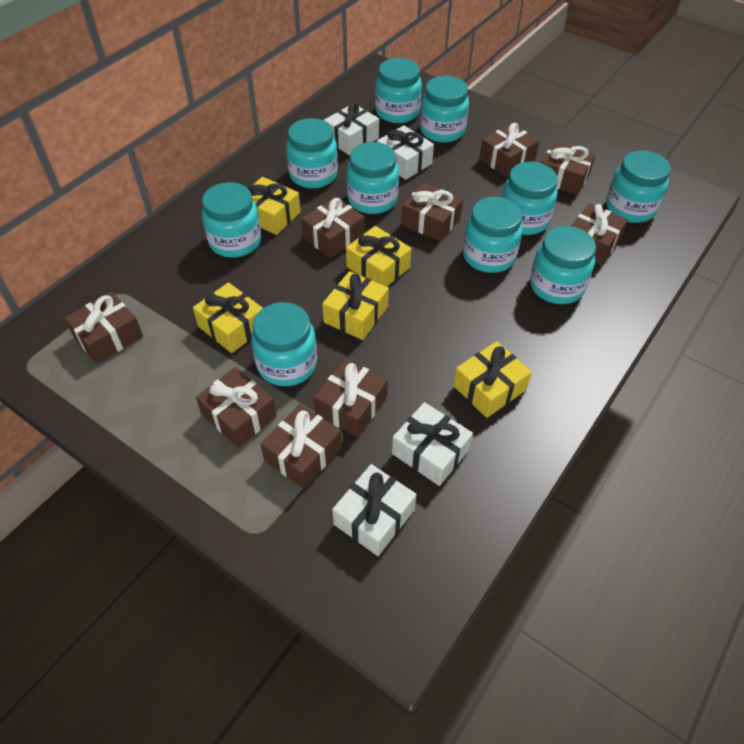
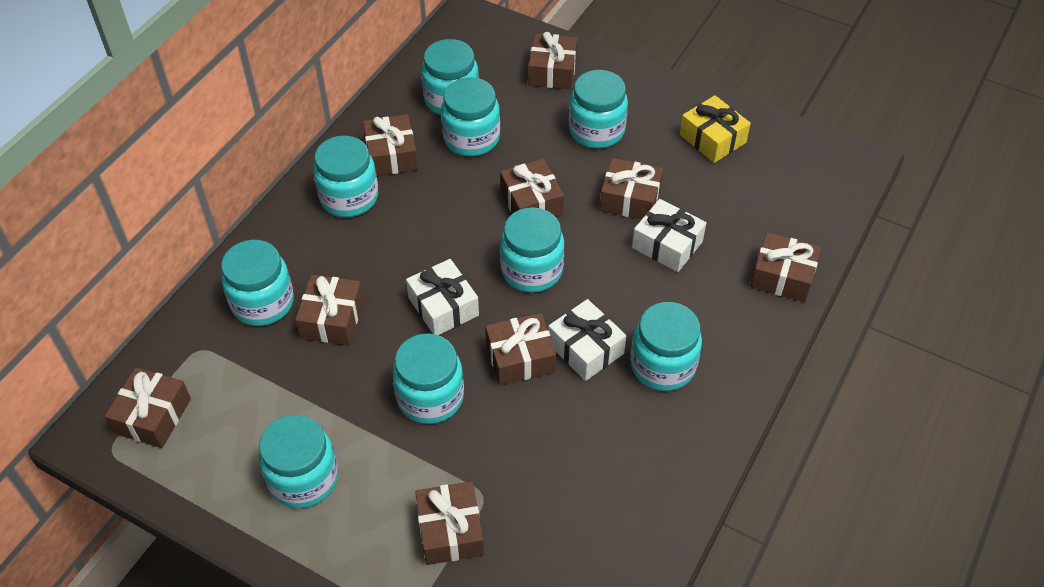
turquoise jar: 10 -> 9
white gift: 4 -> 3
yellow gift: 5 -> 1

